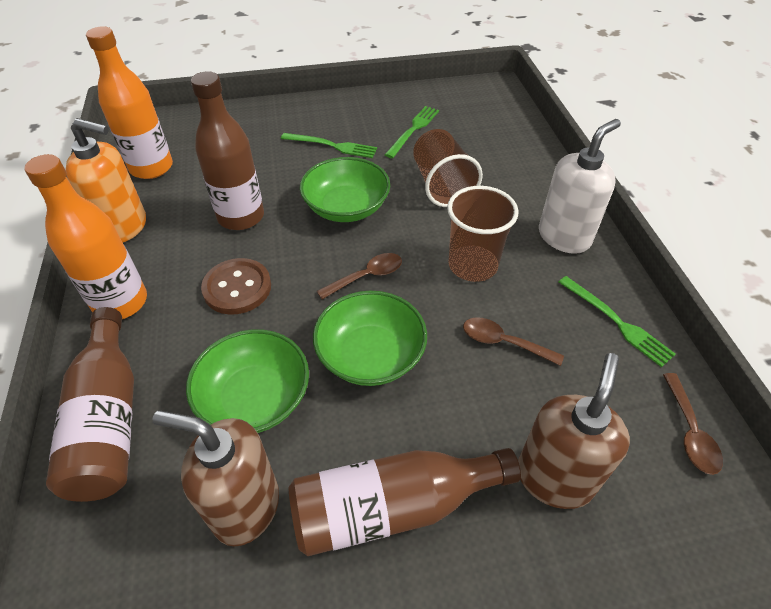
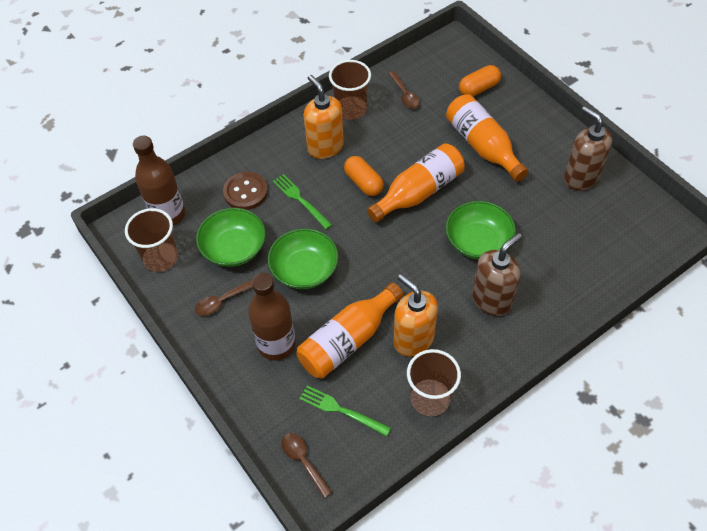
brown bottle: 3 -> 2
brown cup: 2 -> 3
green fork: 3 -> 2
orange bottle: 2 -> 3
orange capsule: 0 -> 2
orange soap dispenser: 1 -> 2
white soap dispenser: 1 -> 0

